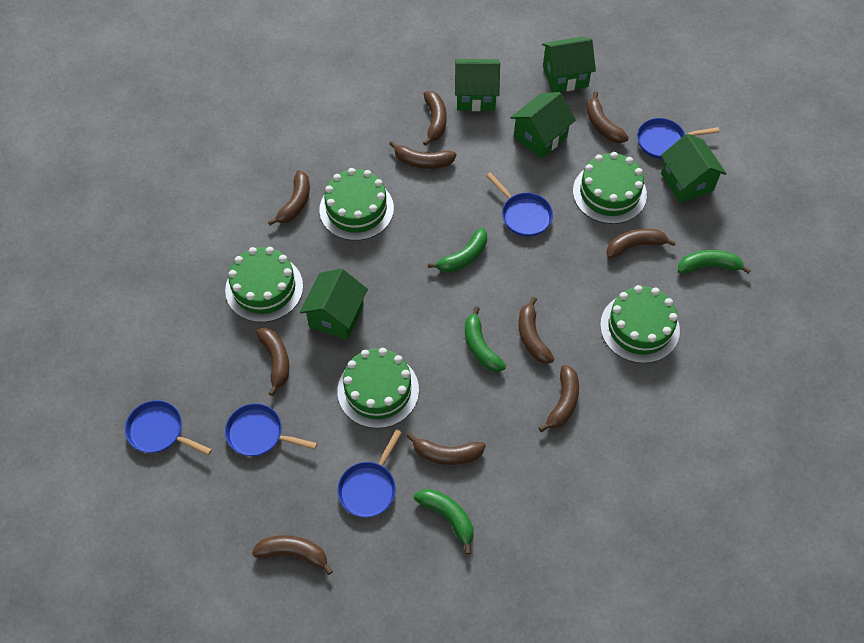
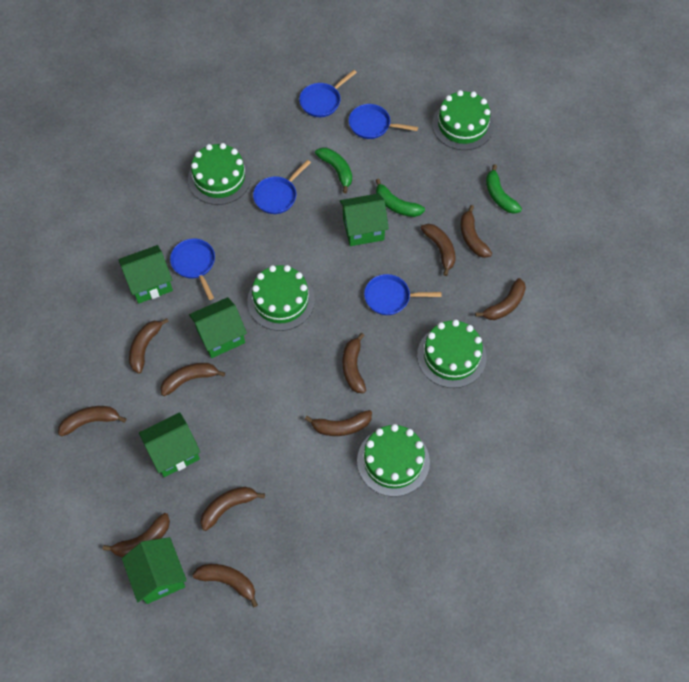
brown banana: 10 -> 11
green banana: 4 -> 3

